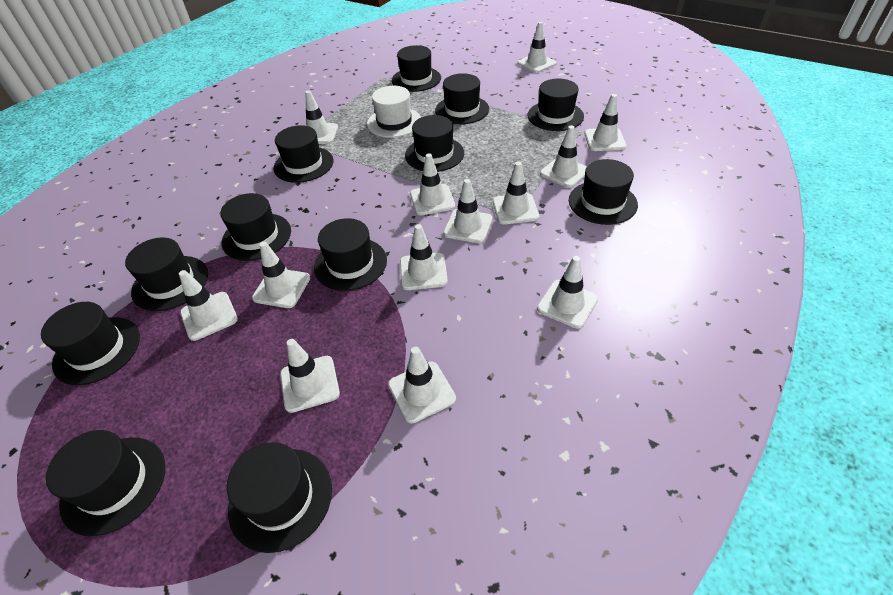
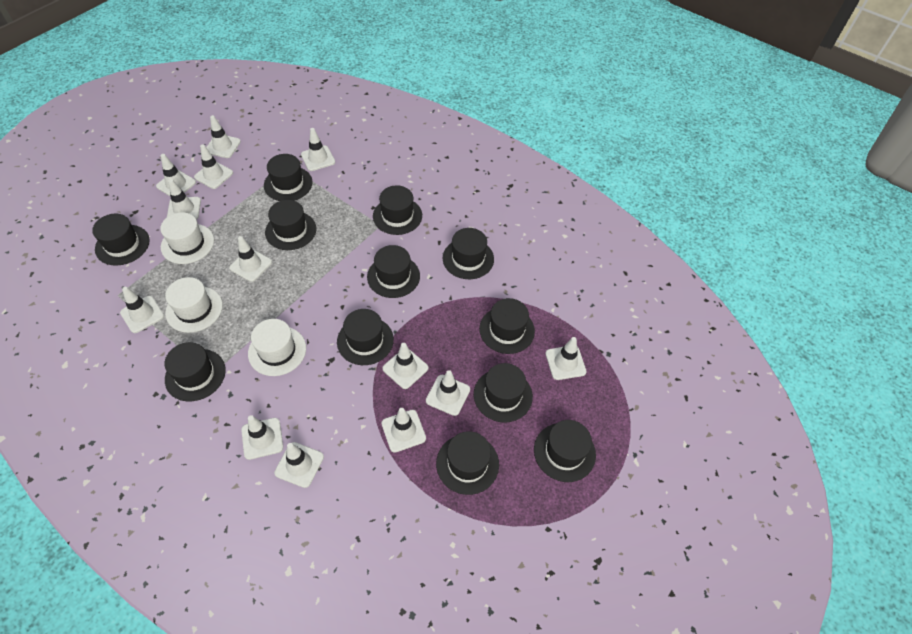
white hat: 1 -> 3

